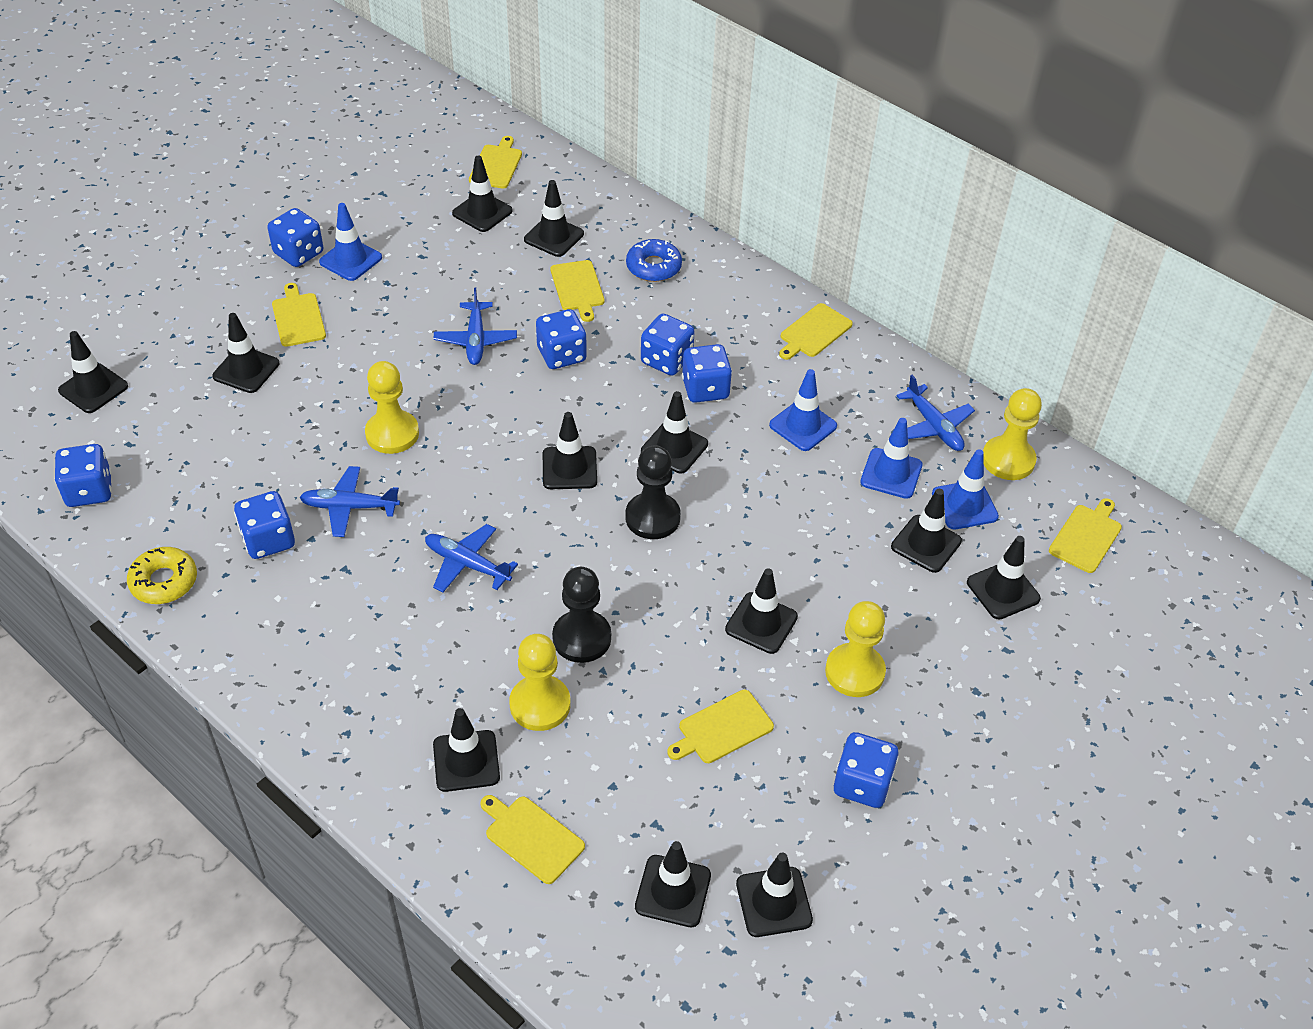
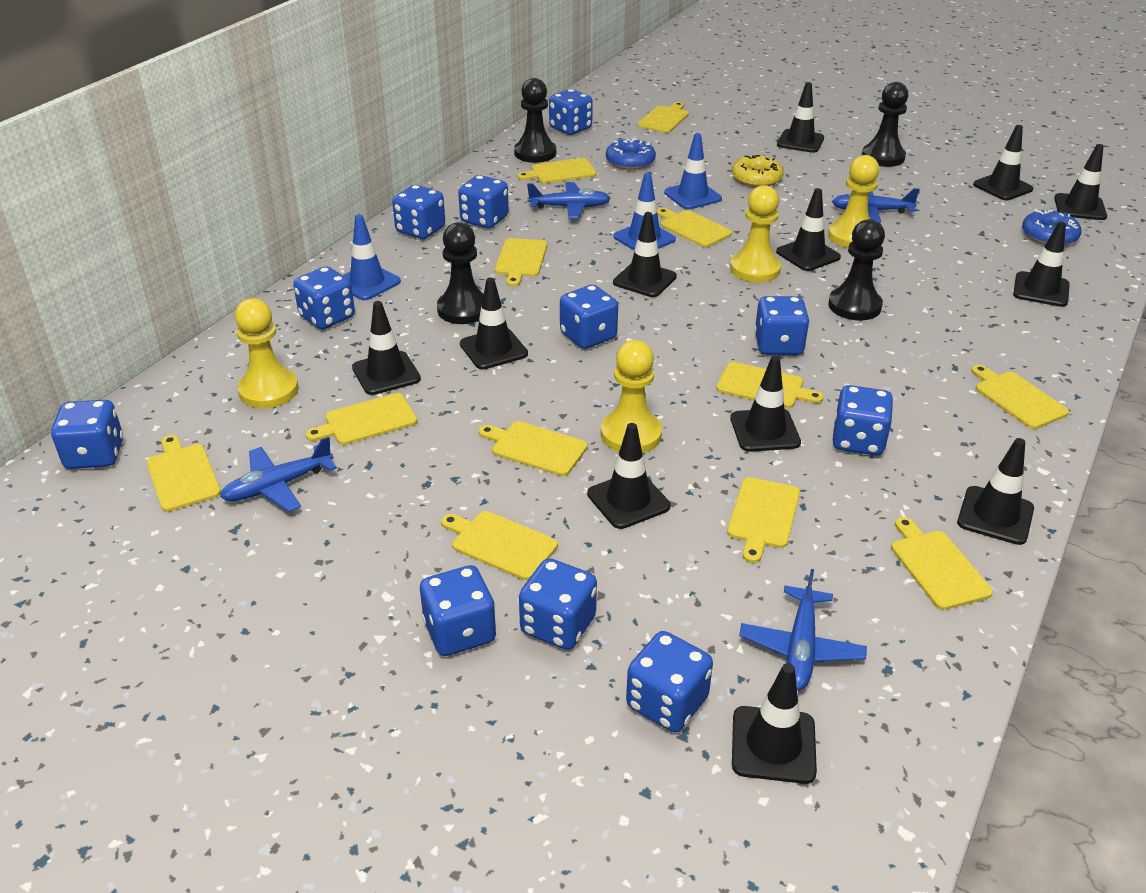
black pawn: 2 -> 4
blue dice: 7 -> 11
blue donut: 1 -> 2
blue traffic cone: 4 -> 3
yellow cutting board: 7 -> 12

